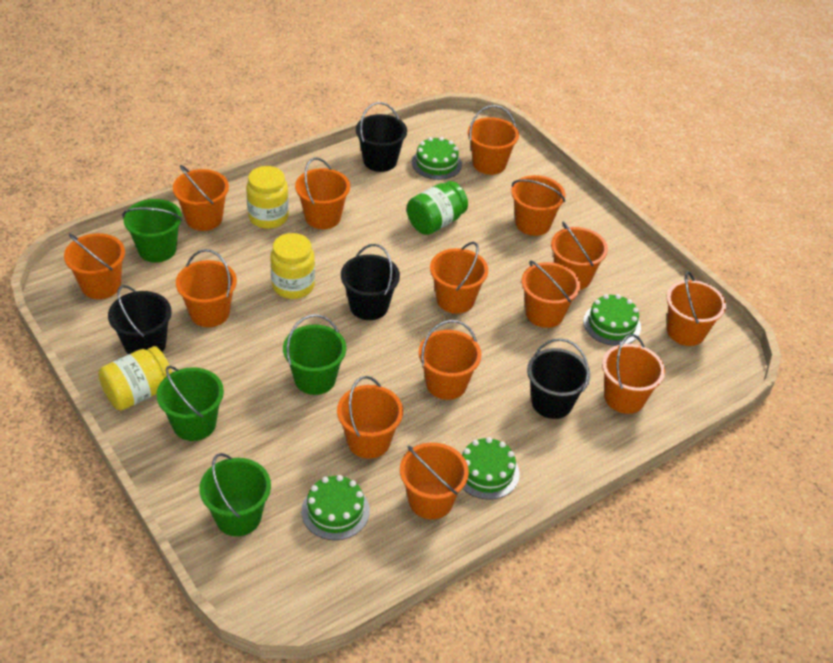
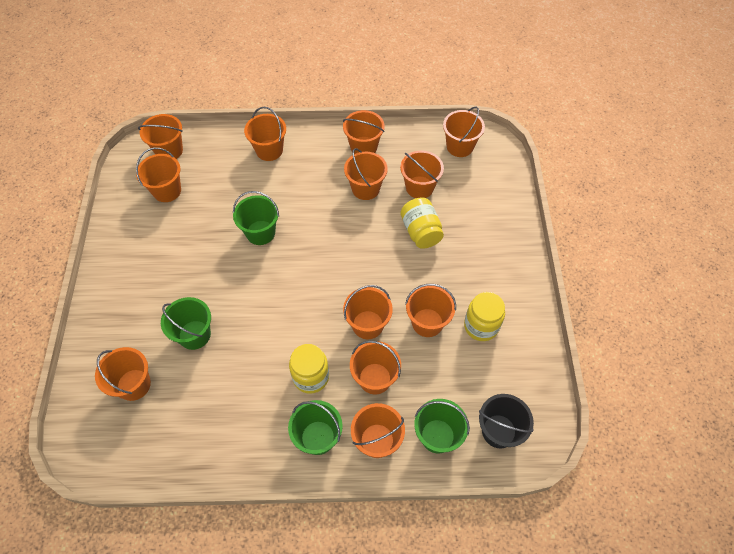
black bucket: 4 -> 1
green cake: 4 -> 0
green jar: 1 -> 0
orange bucket: 14 -> 12

